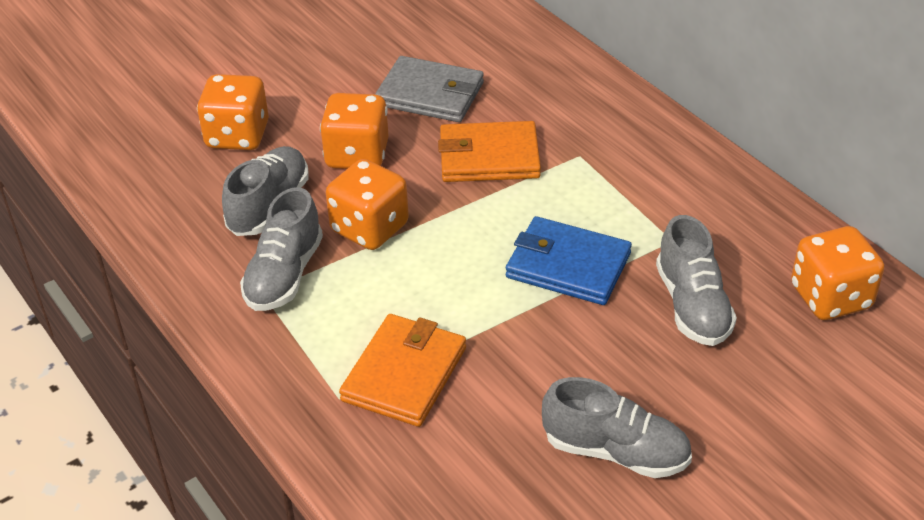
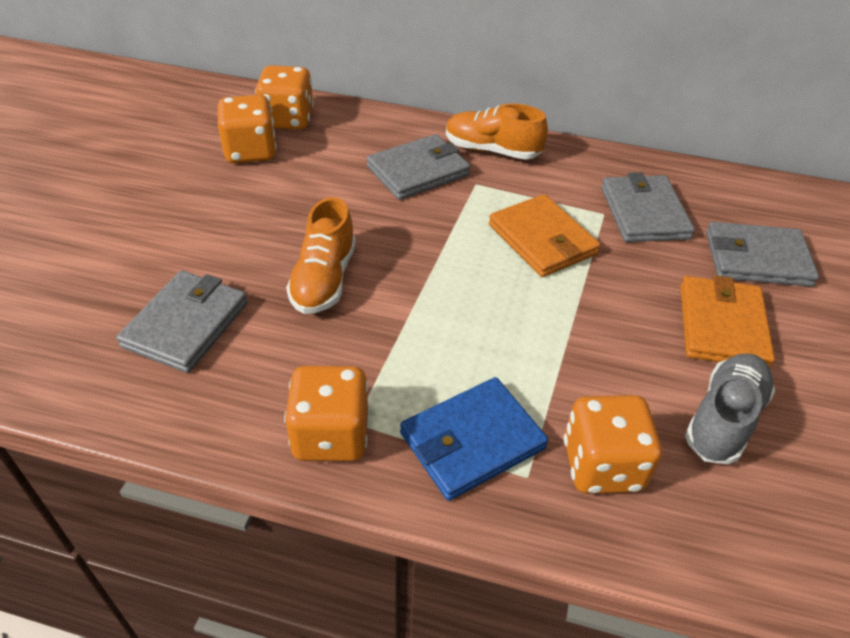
grey shoe: 4 -> 1
grey wallet: 1 -> 4
orange shoe: 0 -> 2

